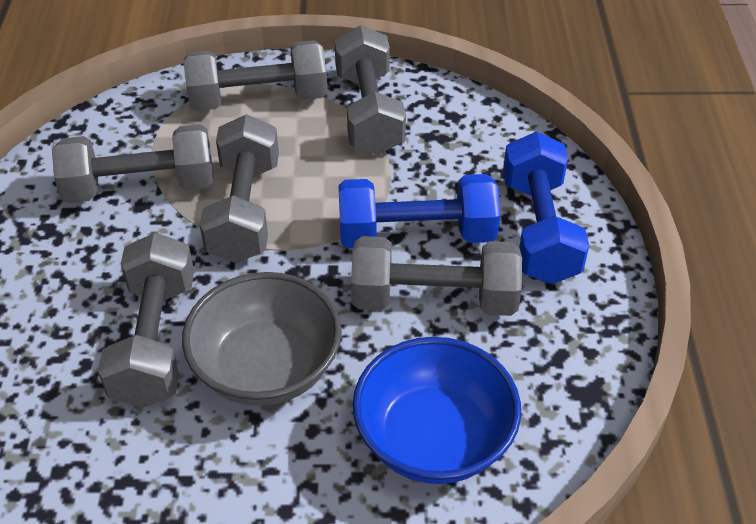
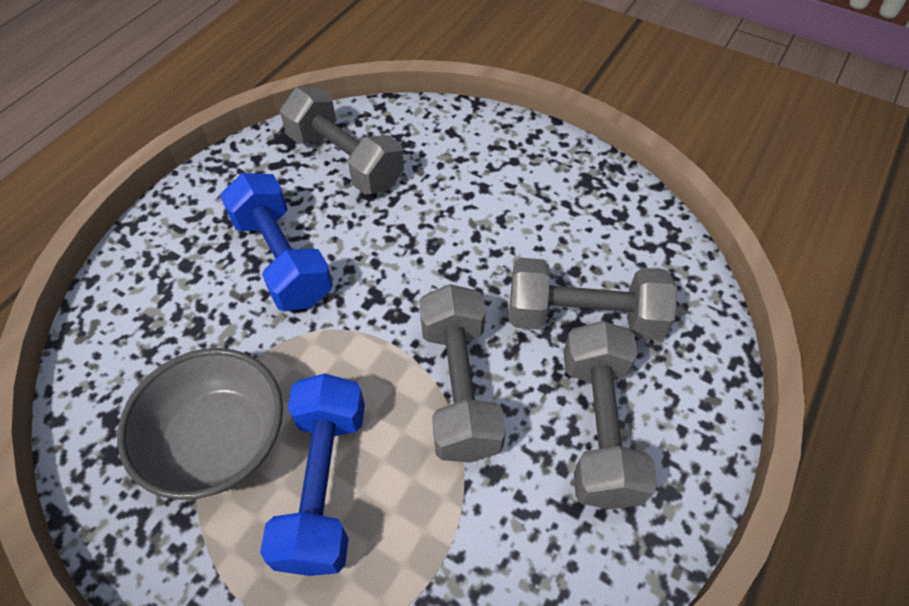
blue bowl: 1 -> 0
grey dumbbell: 6 -> 4

